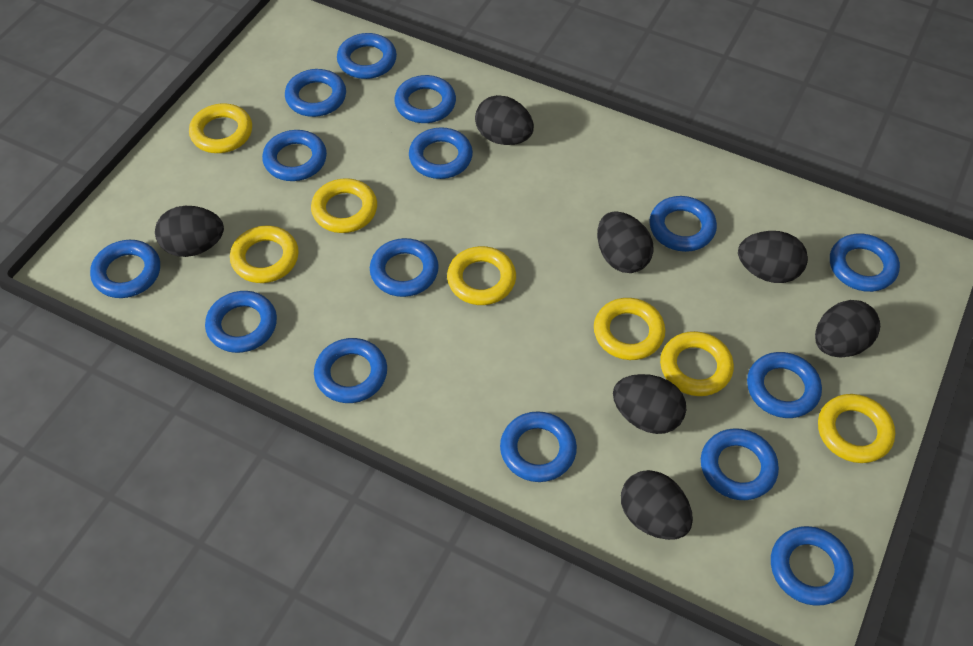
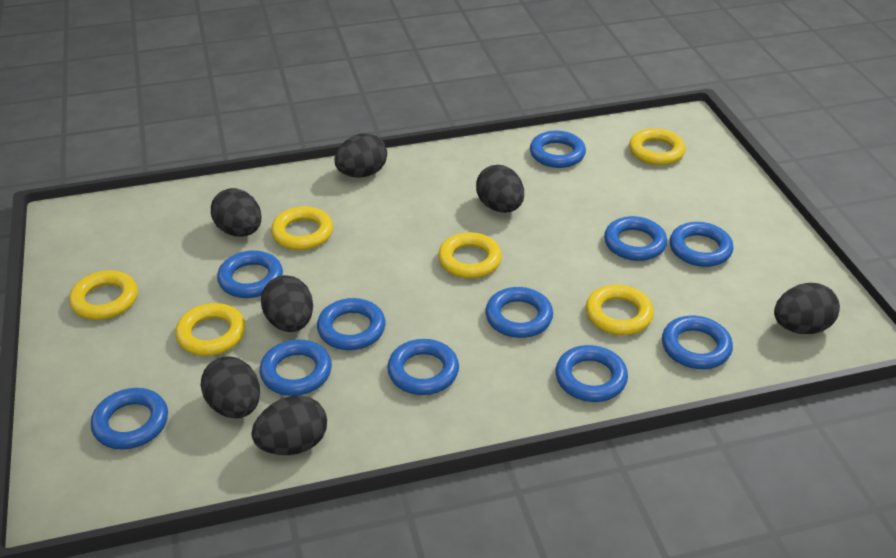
blue ring: 15 -> 11
yellow ring: 7 -> 6

